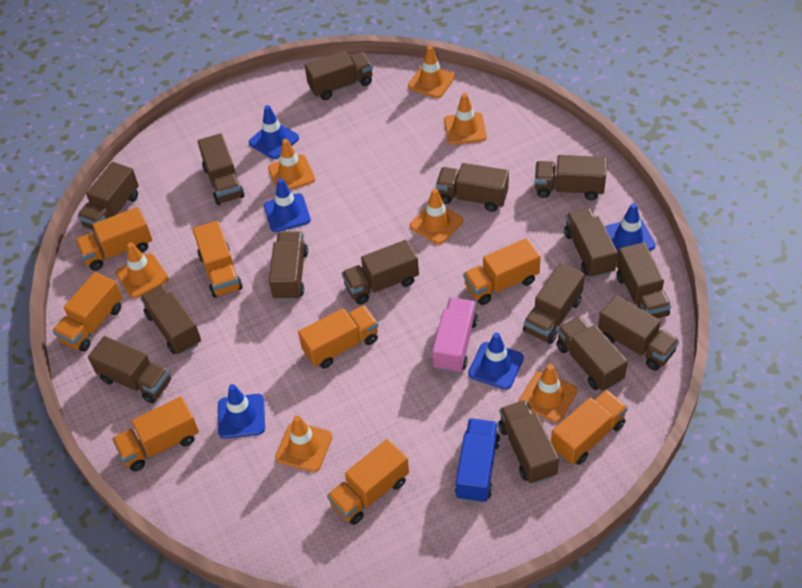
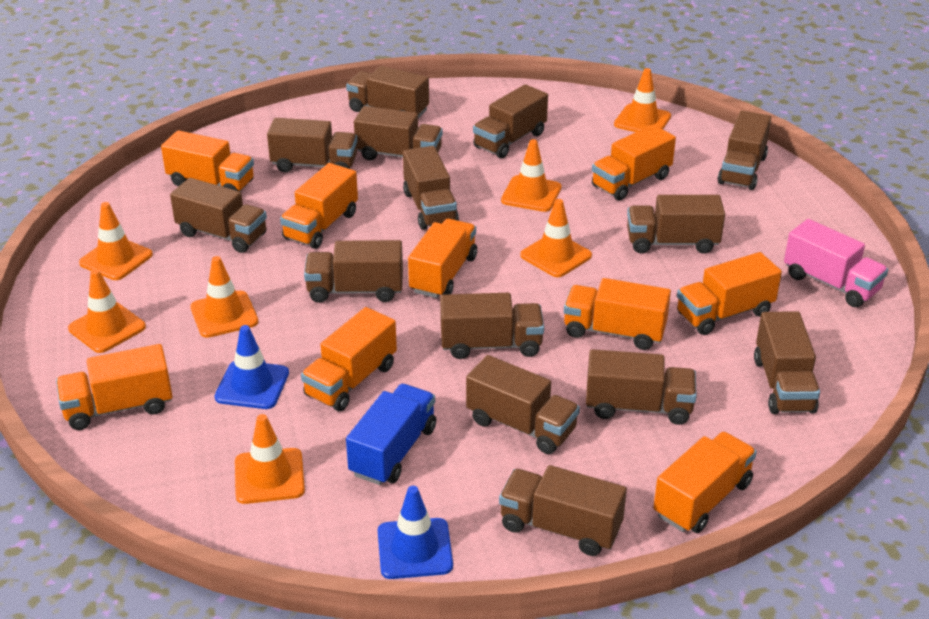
blue traffic cone: 5 -> 2
brown truck: 15 -> 14
orange truck: 8 -> 9

